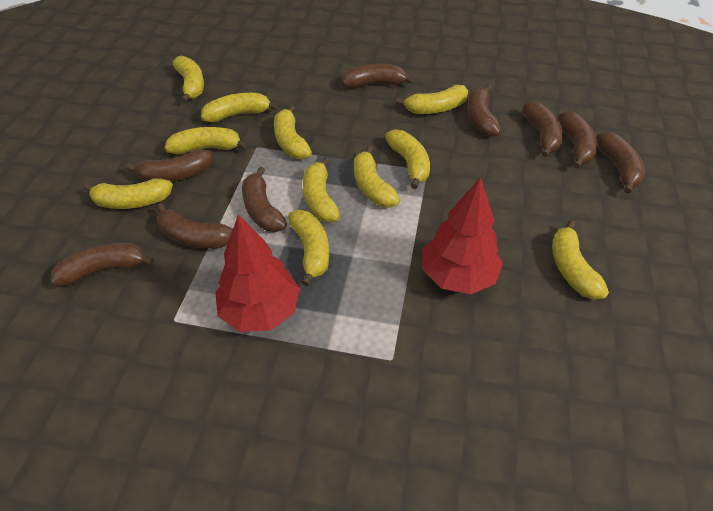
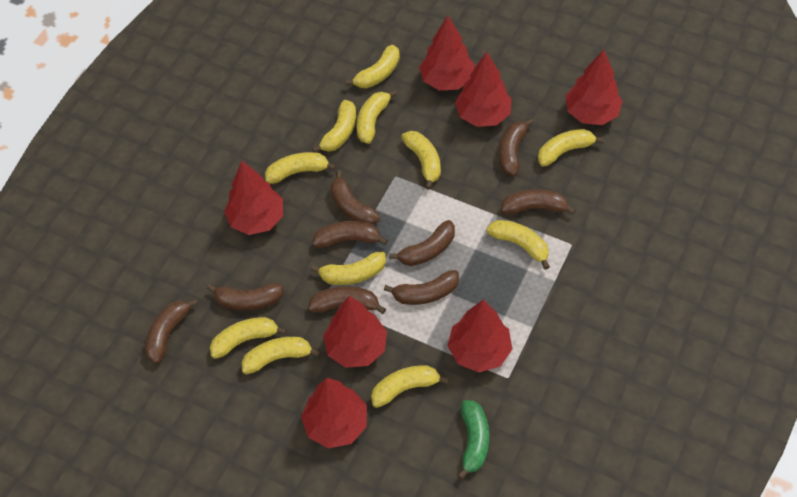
green banana: 0 -> 1
red tree: 2 -> 7

